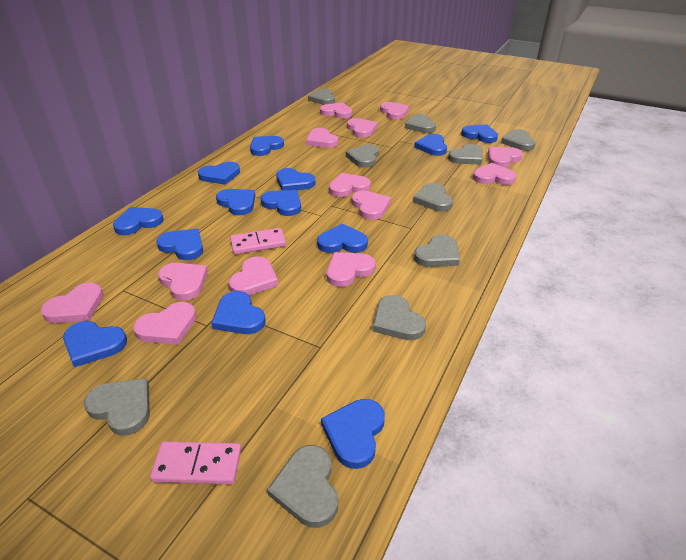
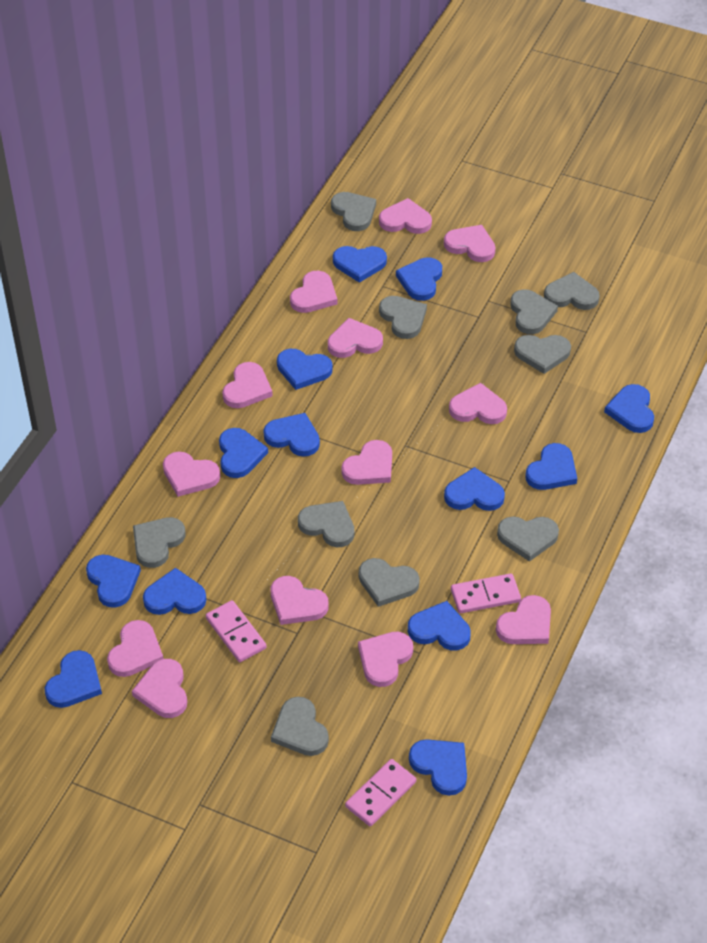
pink domino: 2 -> 3

